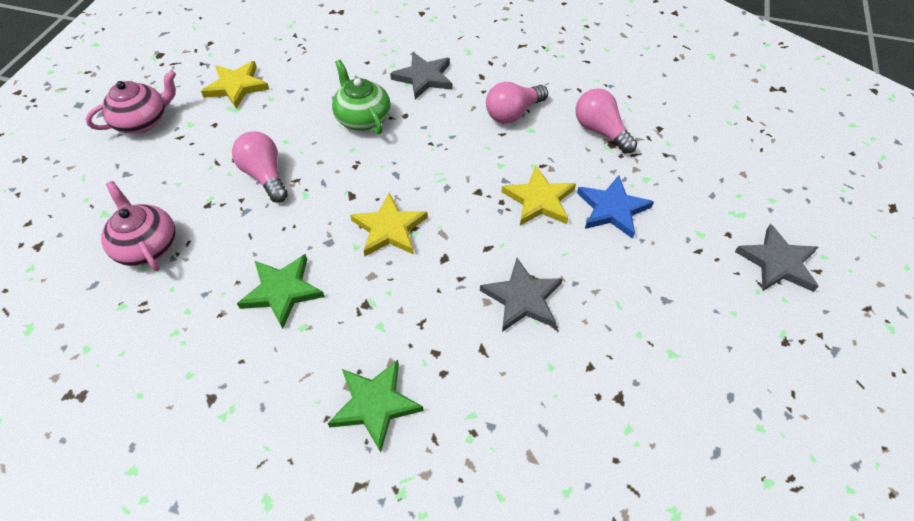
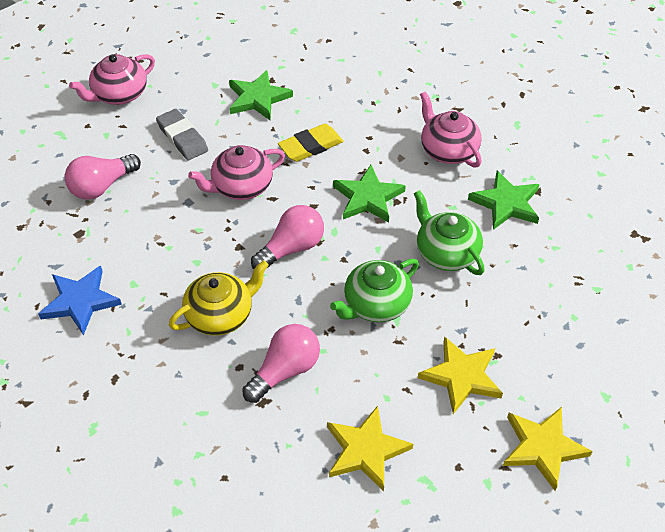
green star: 2 -> 3
green teapot: 1 -> 2
grey eraser: 0 -> 1
grey star: 3 -> 0
pink teapot: 2 -> 3
yellow eraser: 0 -> 1
yellow teapot: 0 -> 1

